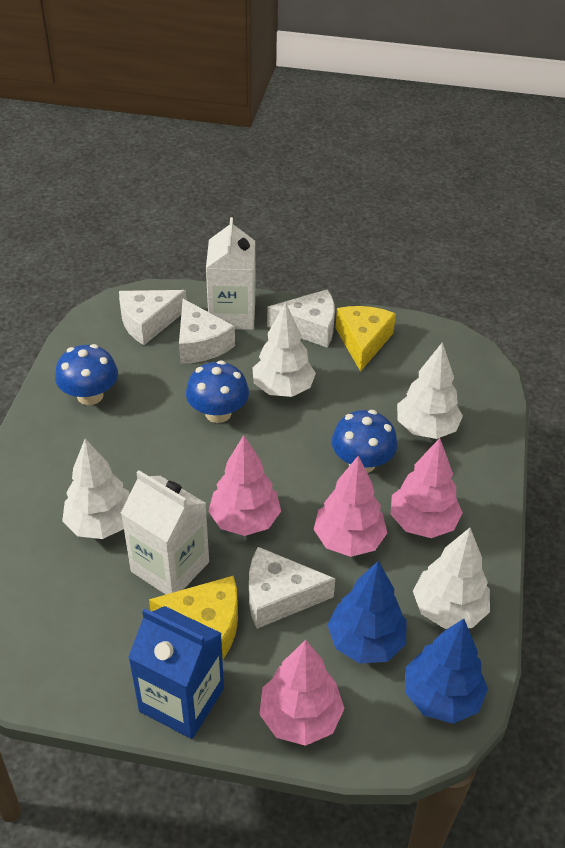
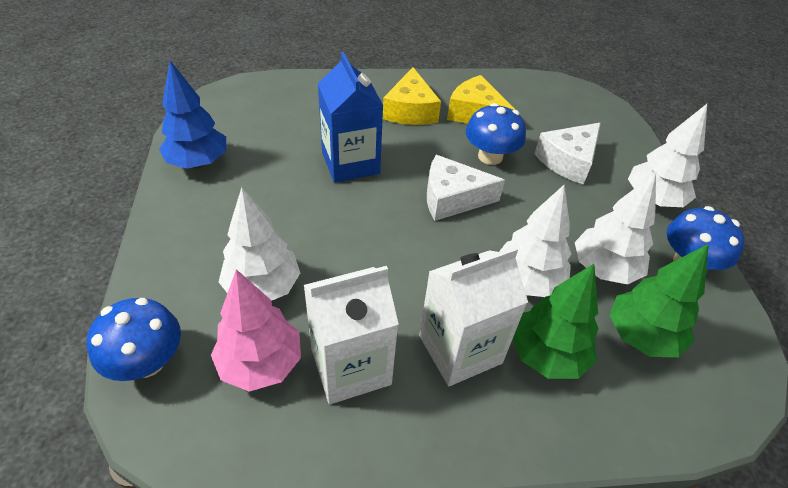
blue tree: 2 -> 1
green tree: 0 -> 2
pink tree: 4 -> 1
white cheese: 4 -> 2

